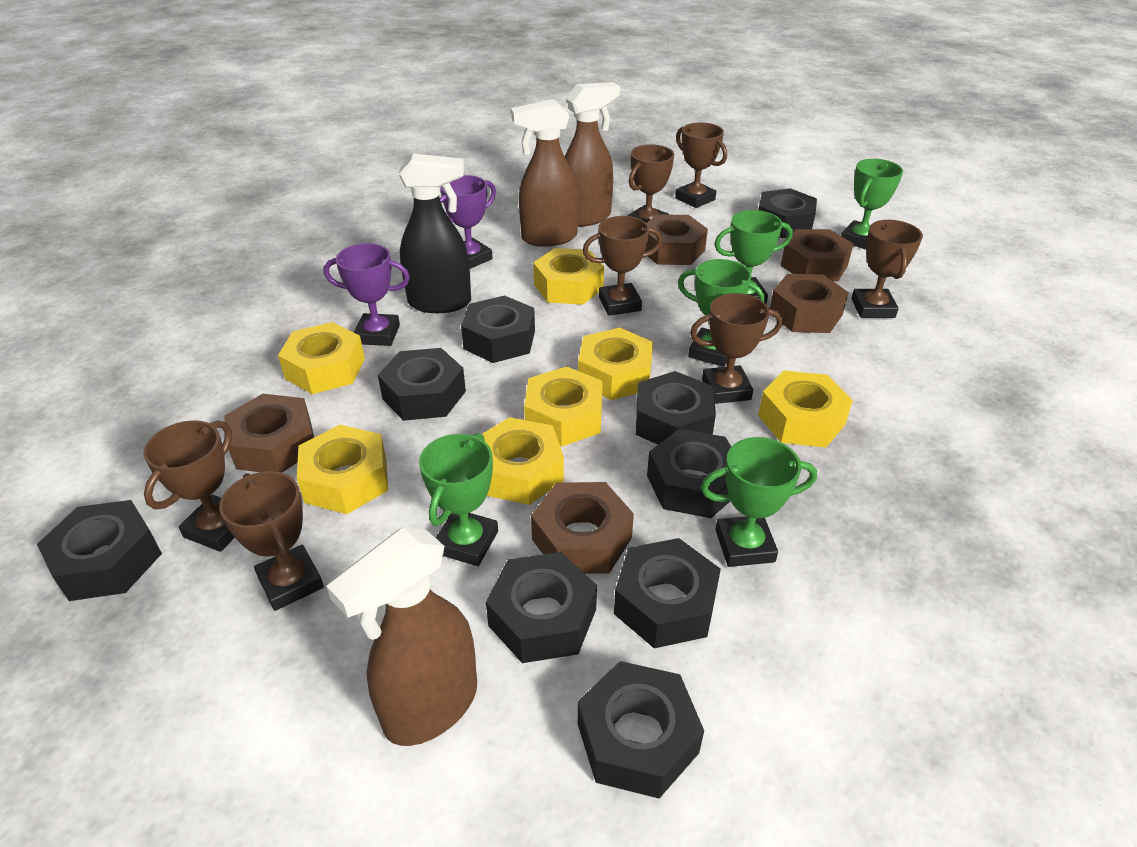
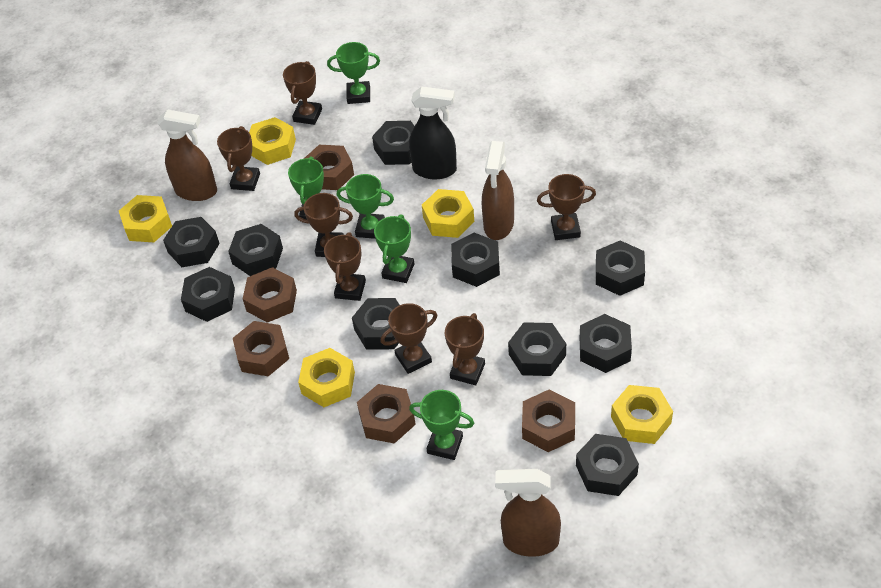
black nut: 9 -> 10
purple trophy: 2 -> 0
yellow nut: 7 -> 5

